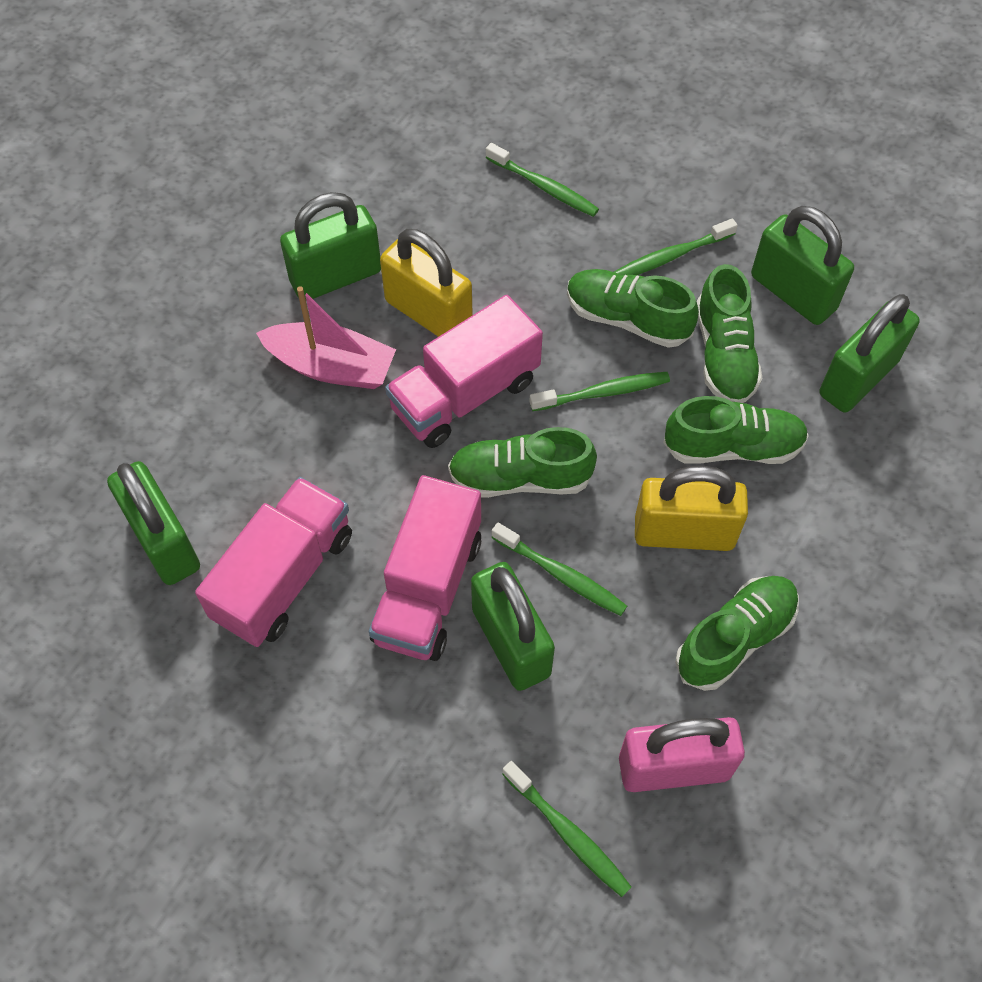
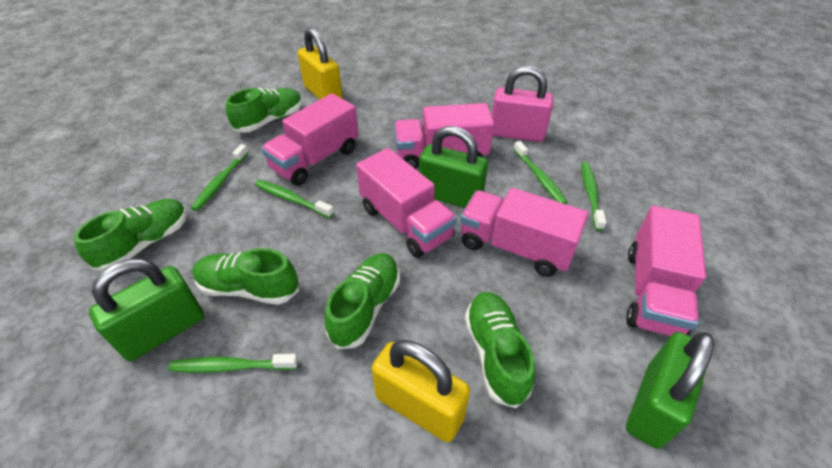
green padlock: 5 -> 3
pink boat: 1 -> 0
pink truck: 3 -> 5

